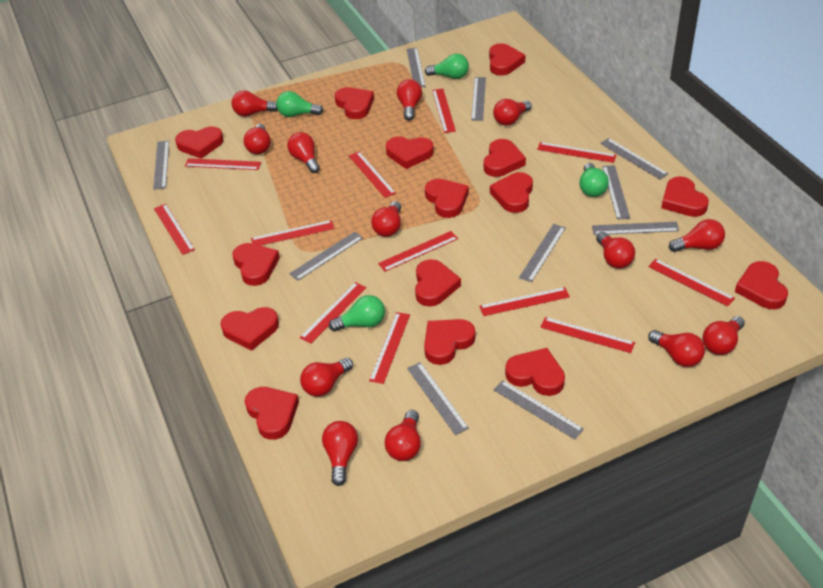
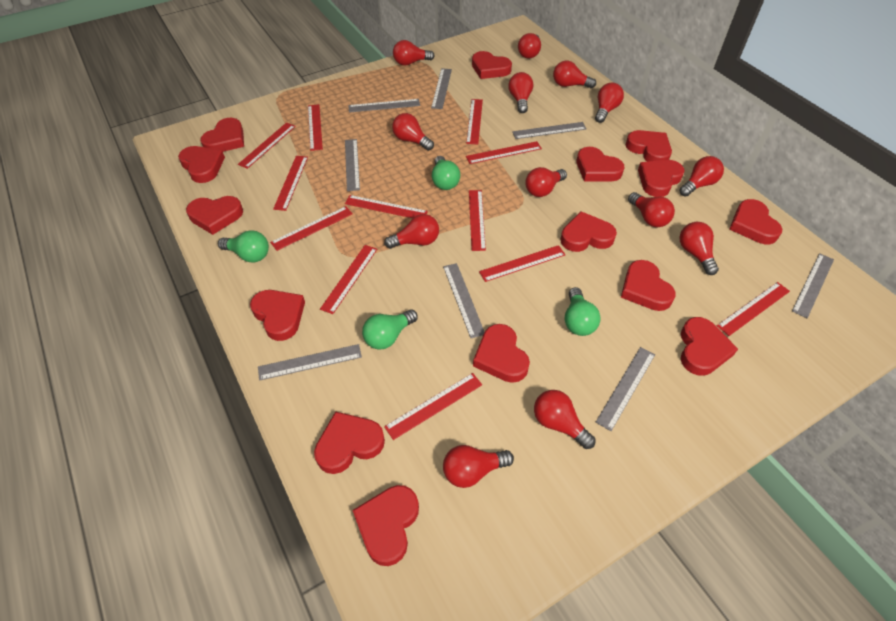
grey ruler: 10 -> 8

